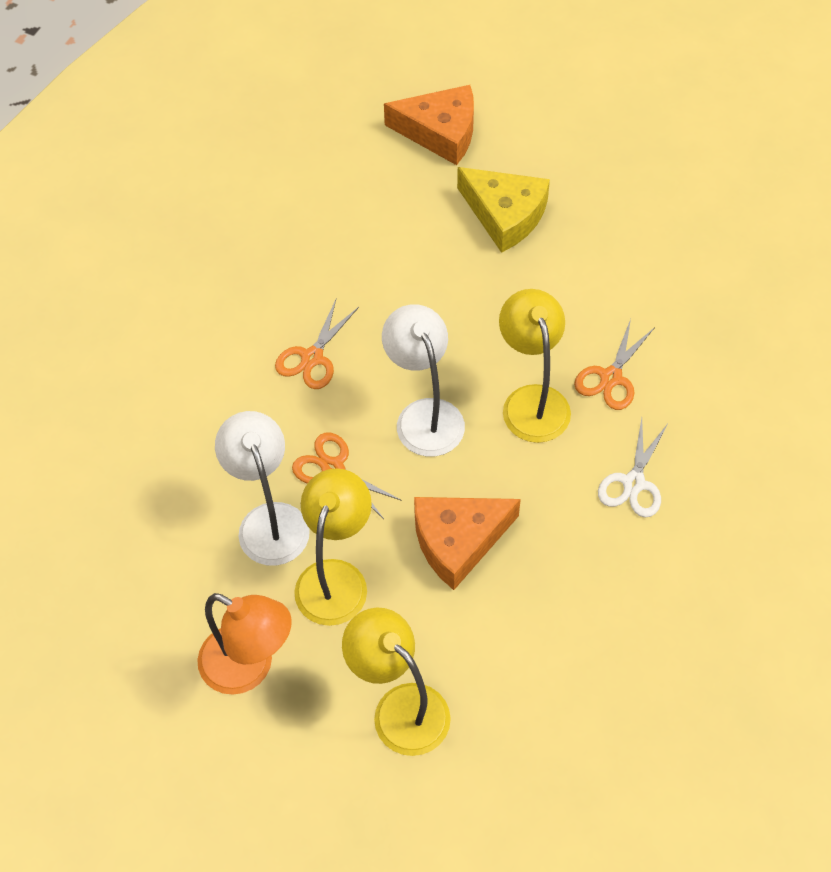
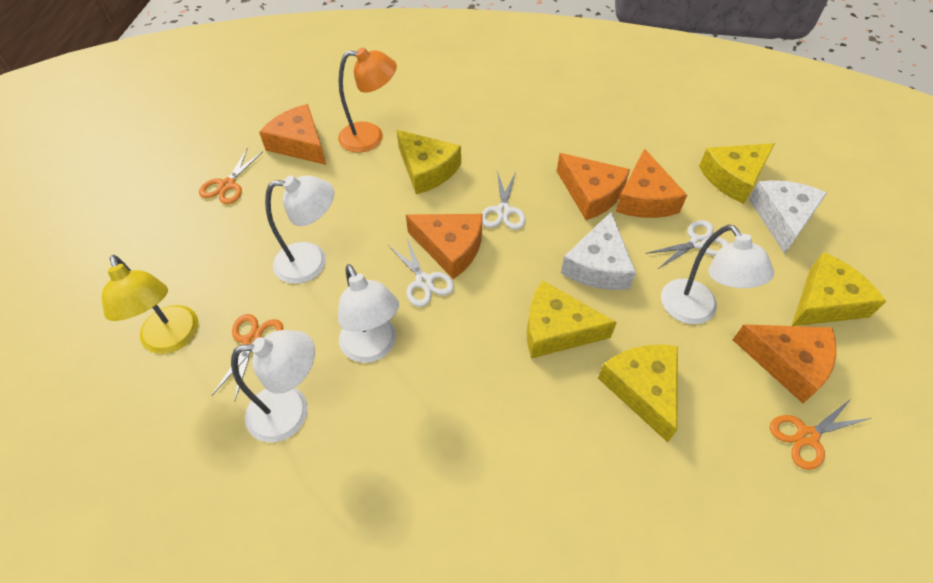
orange cheese: 2 -> 5
white cheese: 0 -> 2
white lamp: 2 -> 4
white scissors: 1 -> 3
yellow cheese: 1 -> 5
yellow lamp: 3 -> 1

